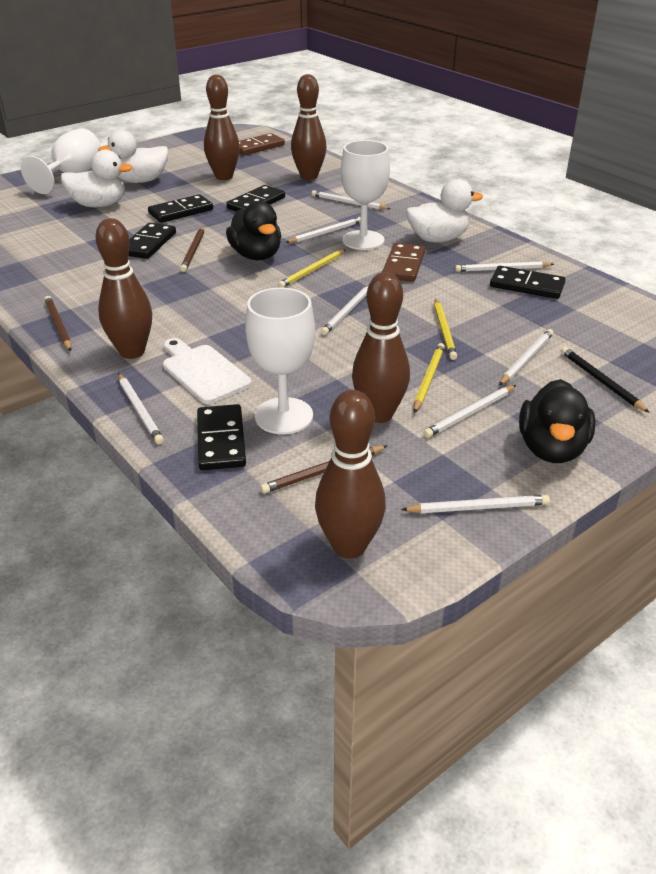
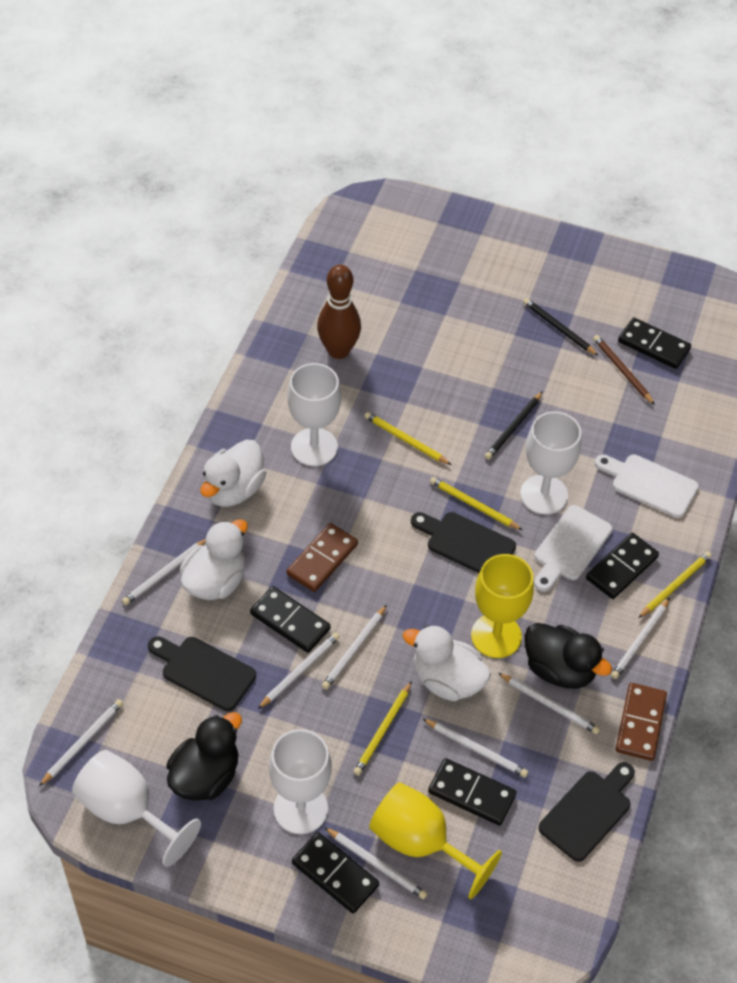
black cutting board: 0 -> 3
black pencil: 1 -> 2
brown bowling pin: 5 -> 1
brown pencil: 3 -> 1
white cutting board: 1 -> 2
white goblet: 3 -> 4
yellow goblet: 0 -> 2
yellow pencil: 3 -> 4

